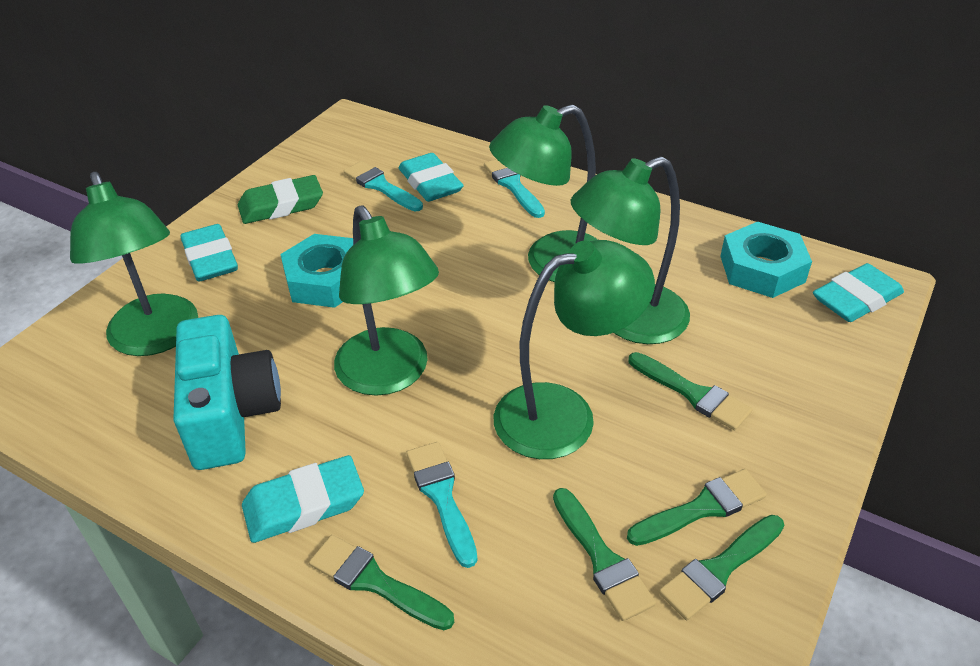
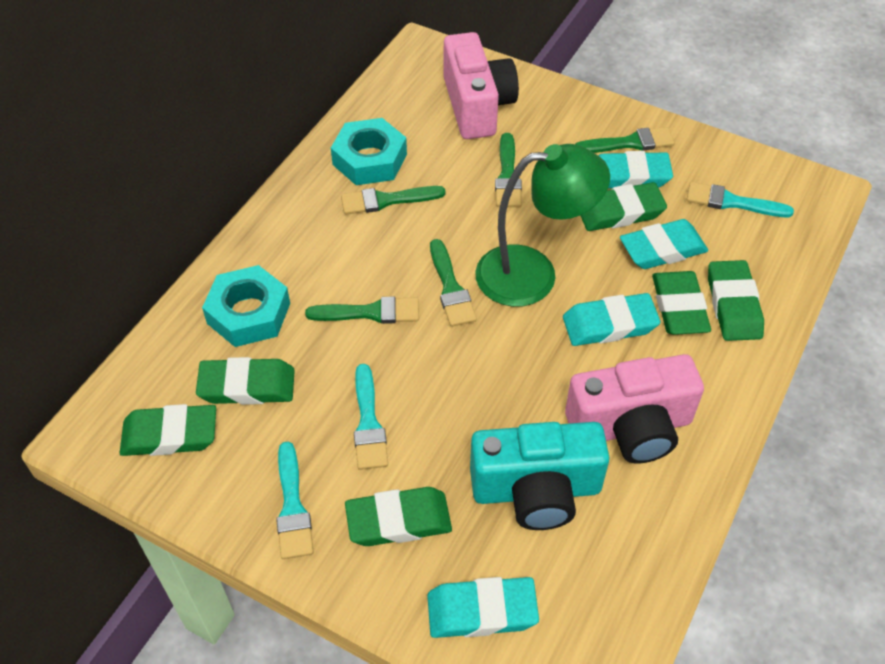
green eraser: 1 -> 6
green lamp: 5 -> 1
pink camera: 0 -> 2

